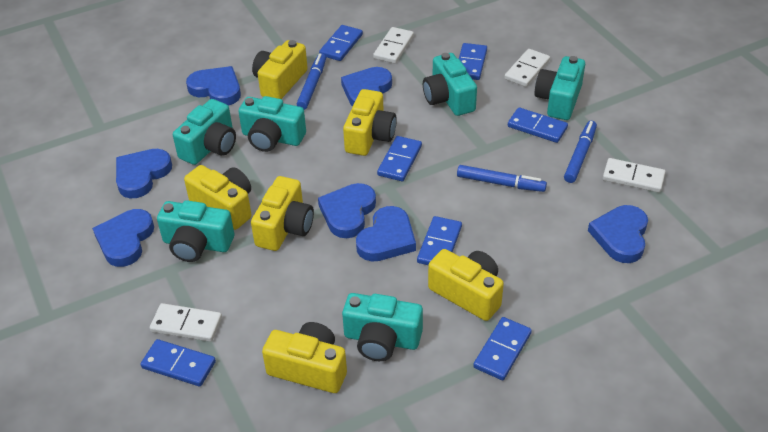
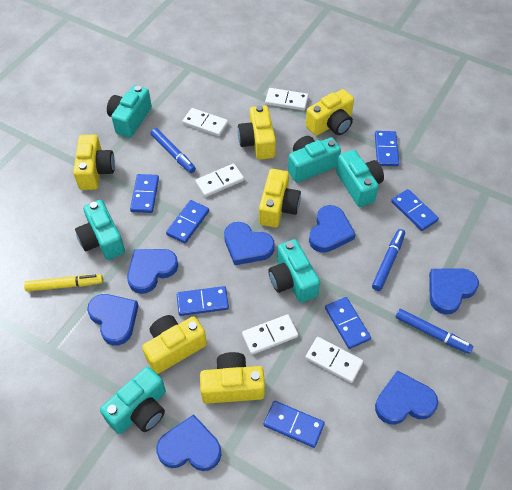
white domino: 4 -> 5
yellow marker: 0 -> 1

